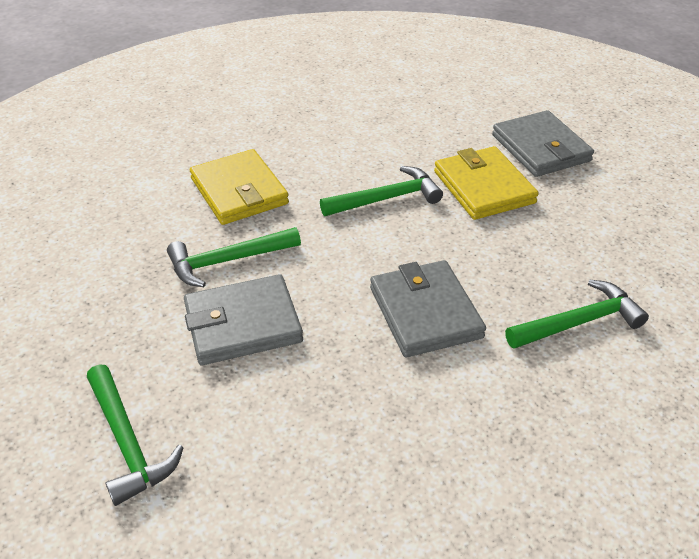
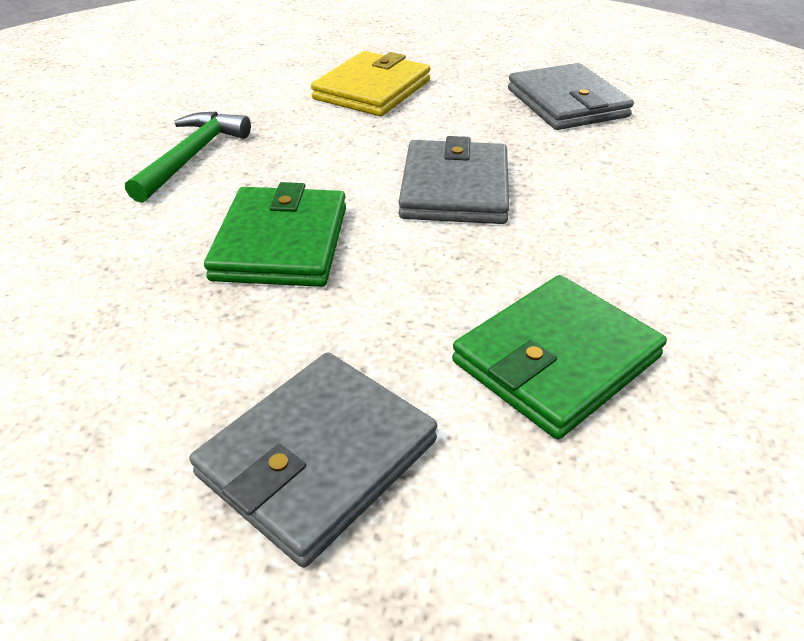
green hammer: 4 -> 1
green wallet: 0 -> 2
yellow wallet: 2 -> 1

